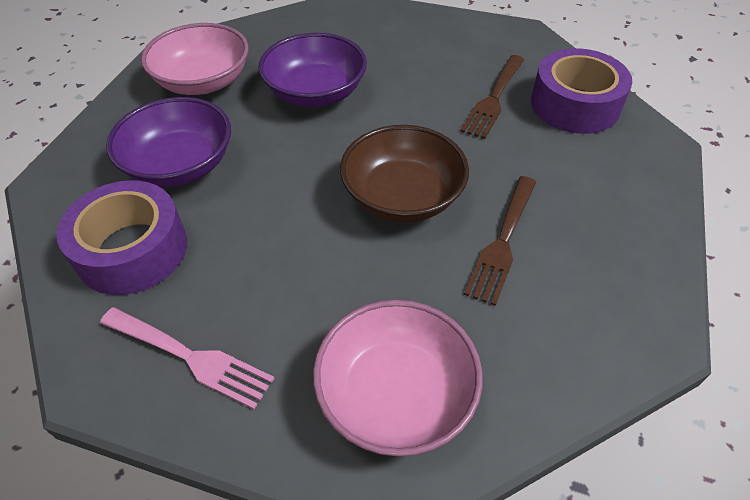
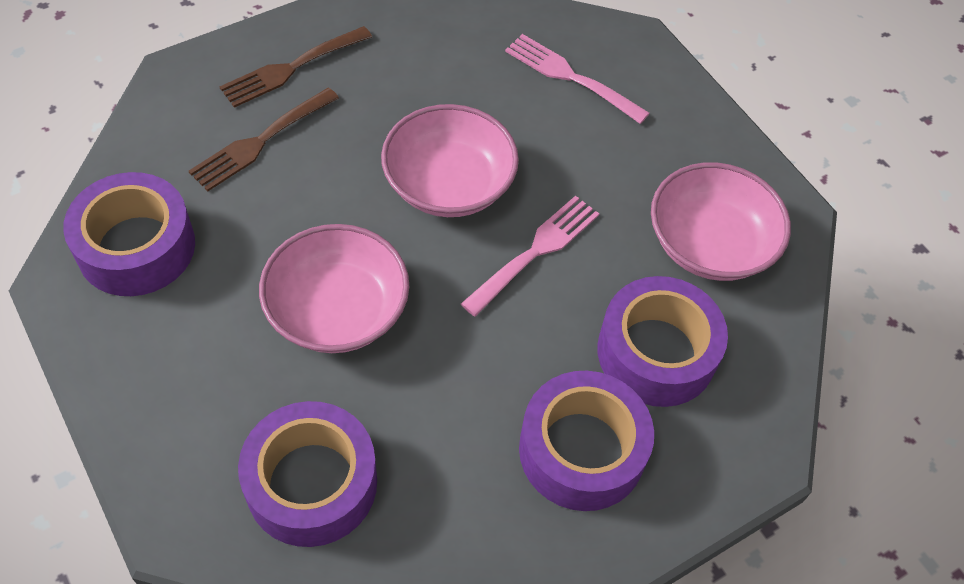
brown bowl: 1 -> 0
pink bowl: 2 -> 3
pink fork: 1 -> 2
purple bowl: 2 -> 0
purple tape: 2 -> 4

